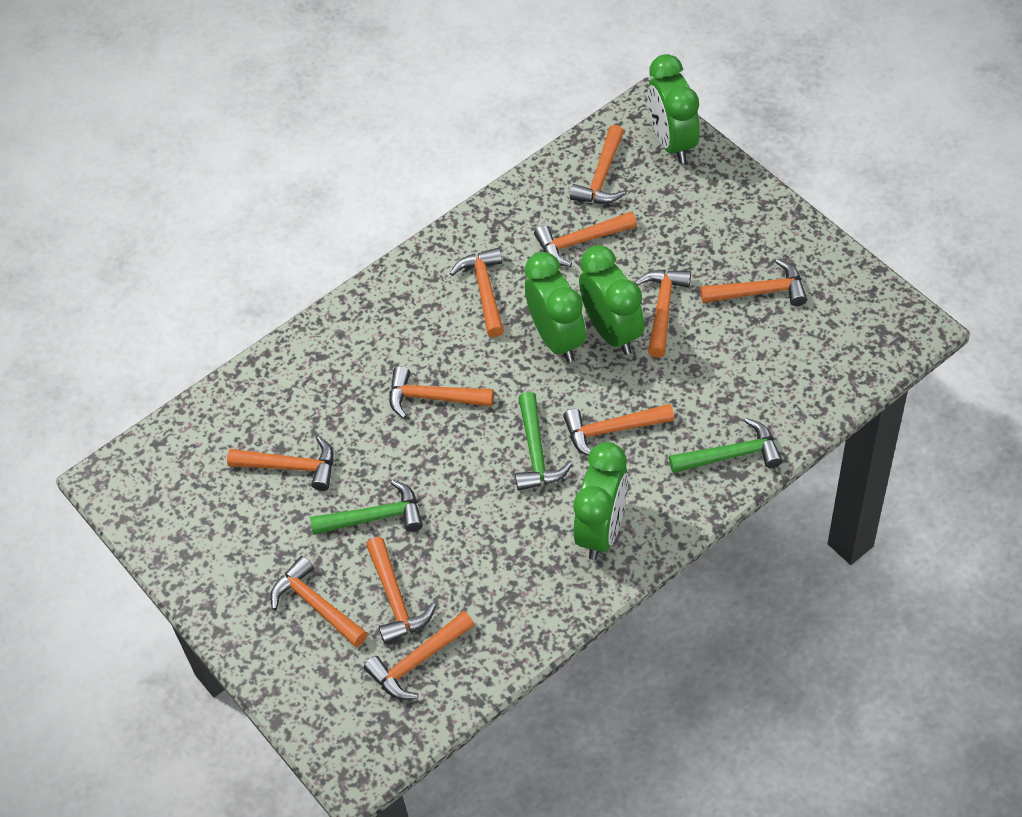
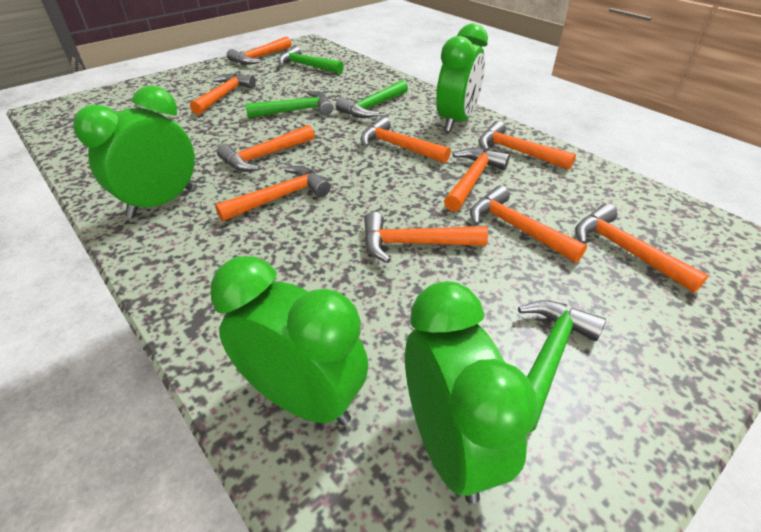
green hammer: 3 -> 4
orange hammer: 11 -> 10

